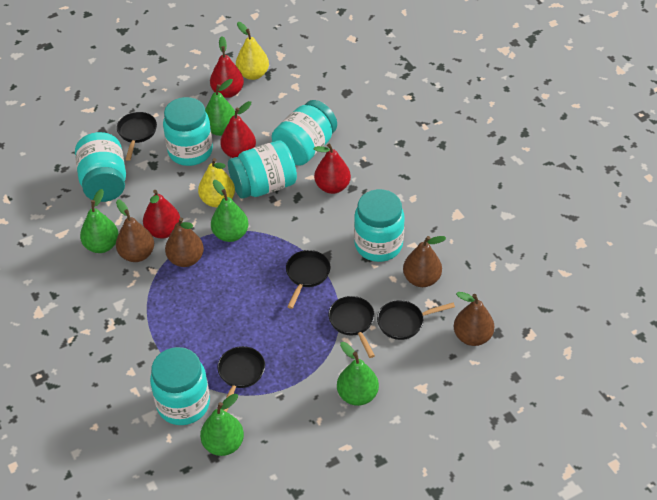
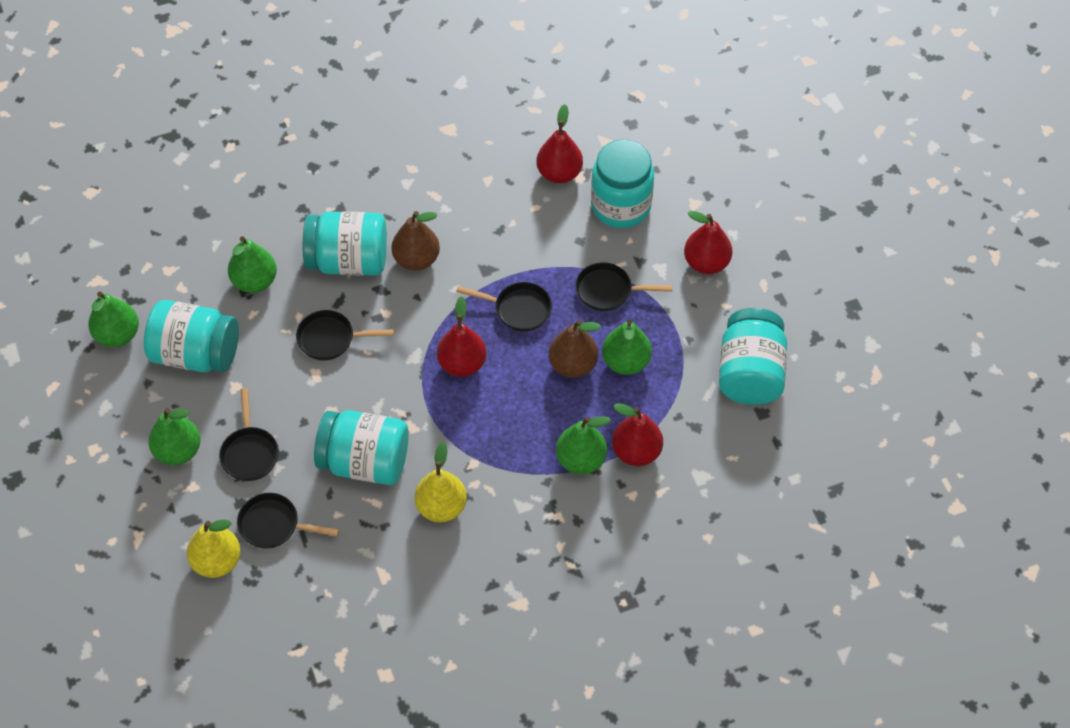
brown pear: 4 -> 2
turquoise jar: 6 -> 5

